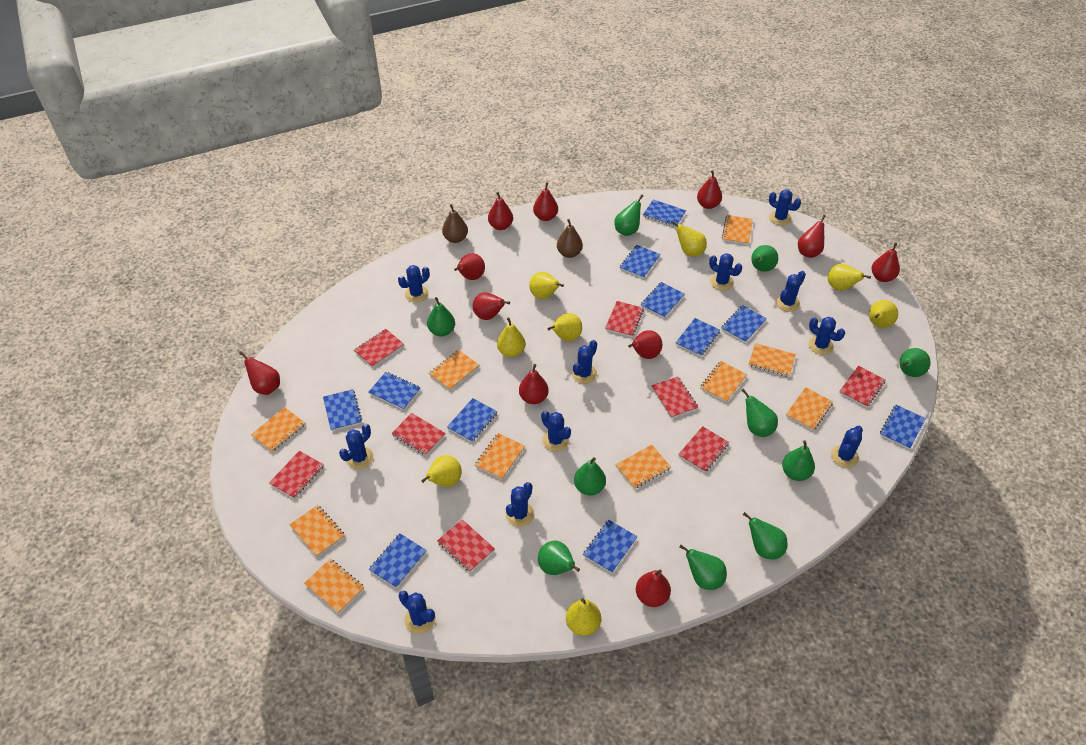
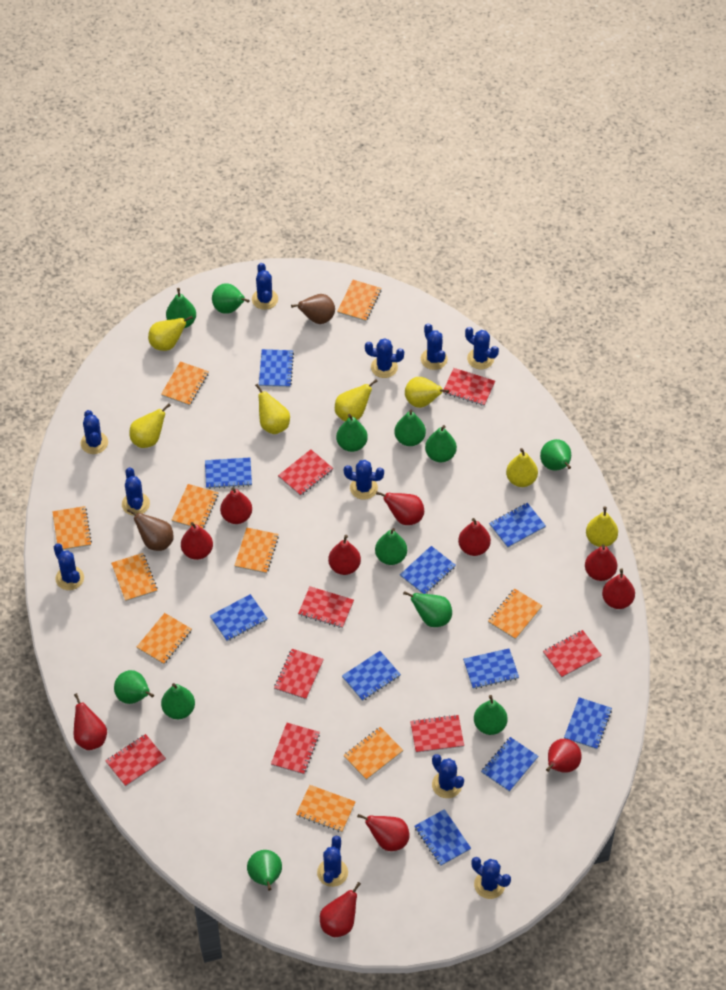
blue notebook: 11 -> 10
green pear: 10 -> 12
yellow pear: 8 -> 7

